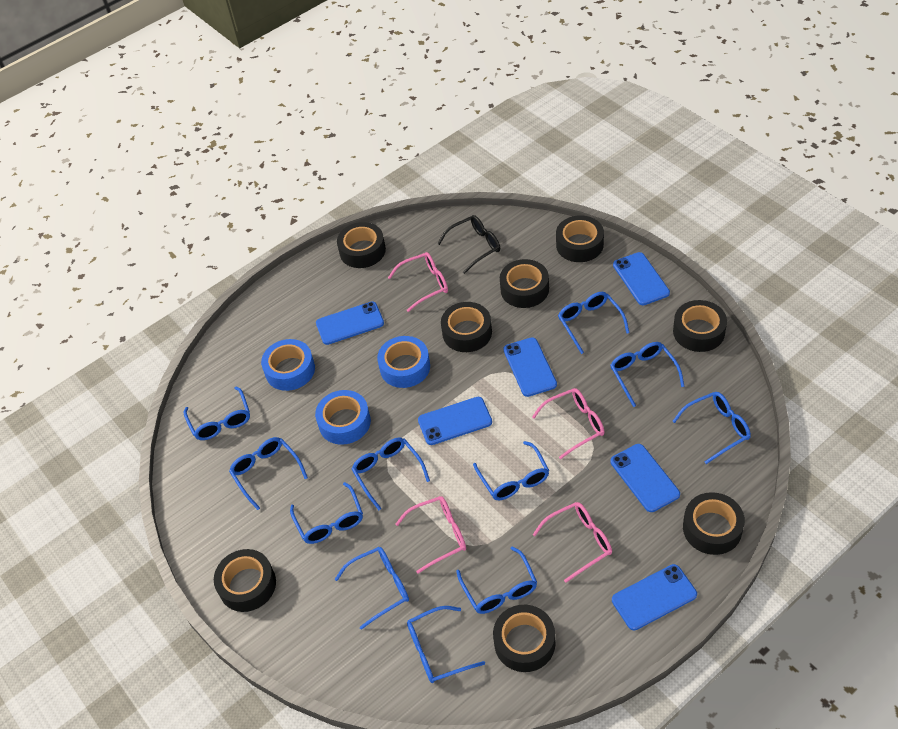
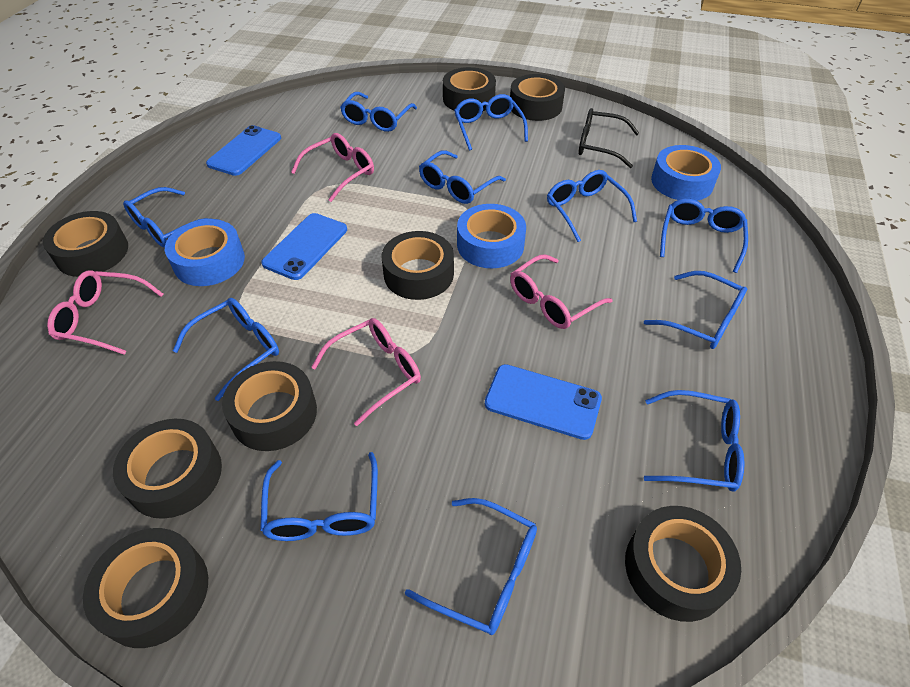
blue phone: 6 -> 3

